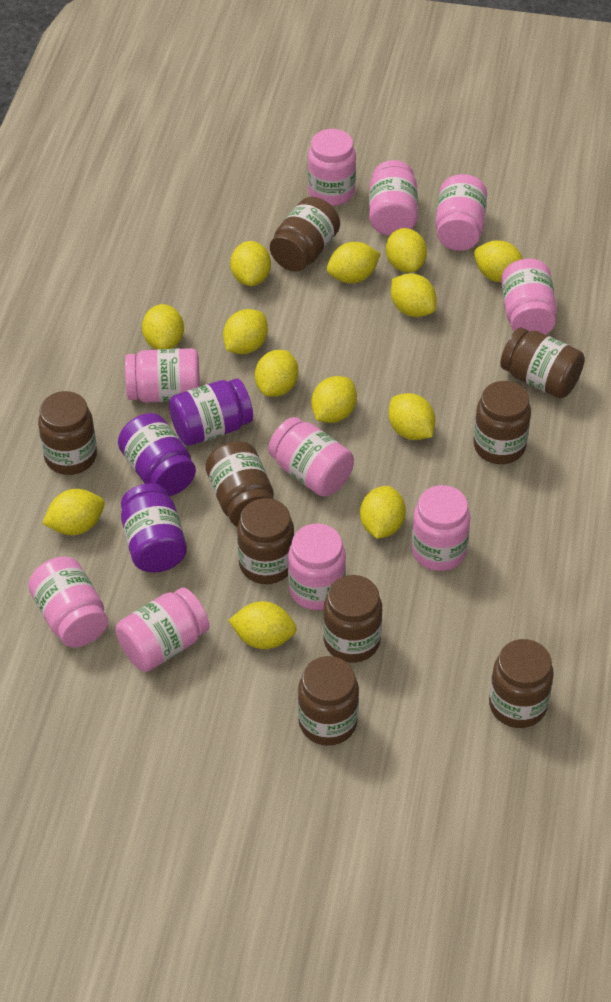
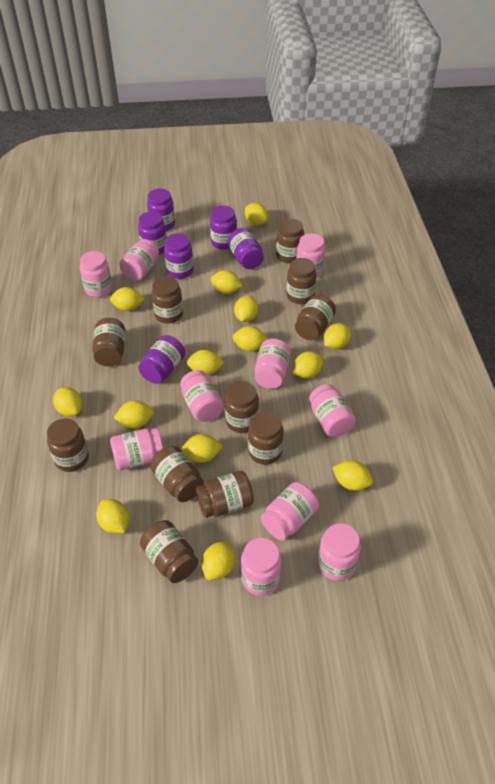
brown jar: 9 -> 11
purple jar: 3 -> 6
yellow lemon: 13 -> 14

